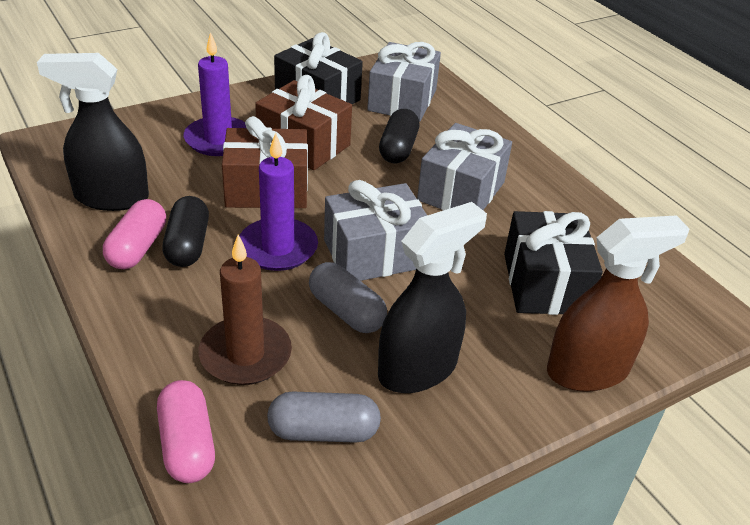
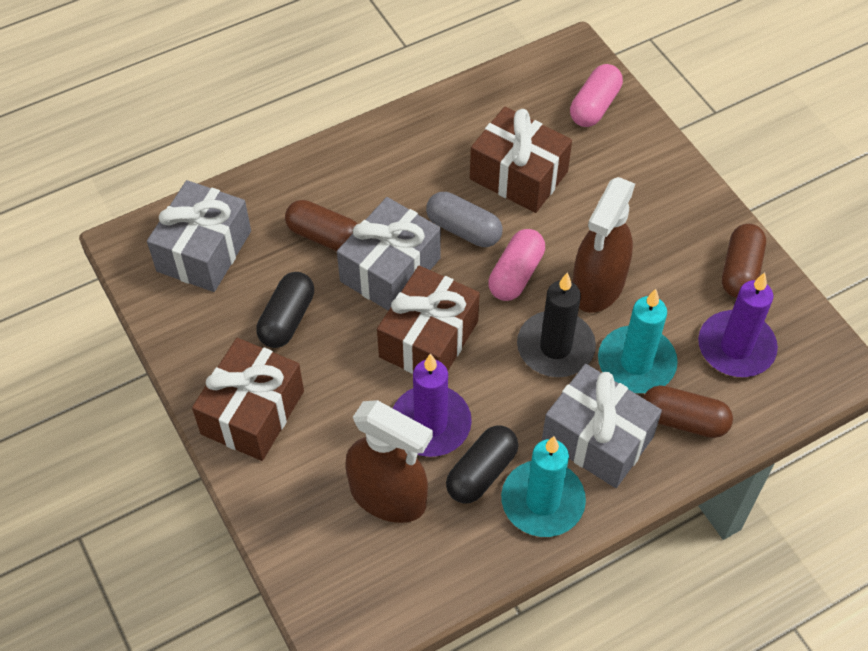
black candle: 0 -> 1
black gift: 2 -> 0
black spray bottle: 2 -> 0
brown candle: 1 -> 0
brown capsule: 0 -> 3
brown gift: 2 -> 3
brown spray bottle: 1 -> 2
grey capsule: 2 -> 1
turquoise candle: 0 -> 2

